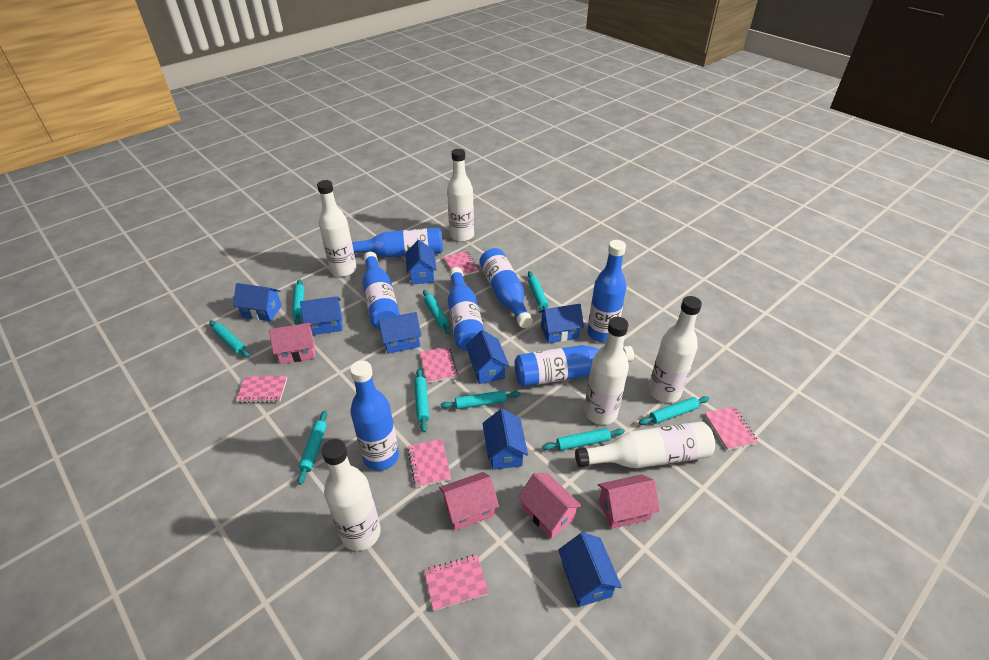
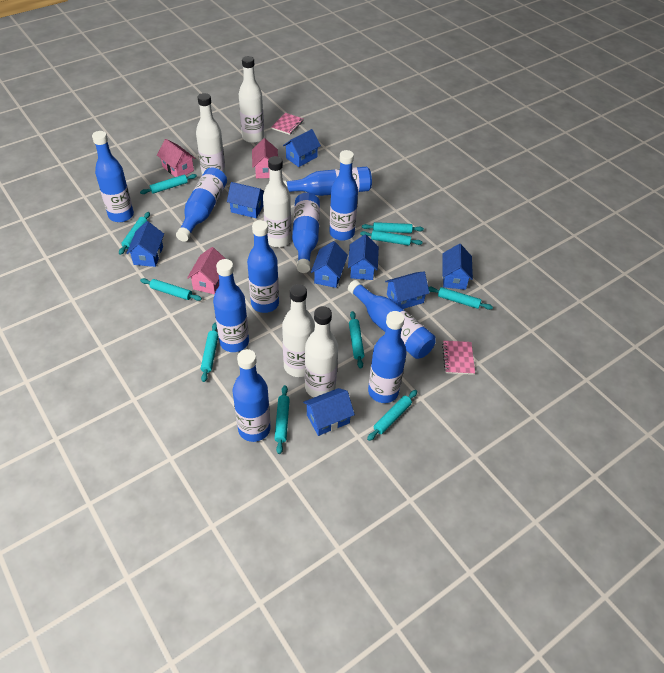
blue bottle: 7 -> 10
pink house: 4 -> 3
pink notebook: 6 -> 2
turquoise rolling pin: 9 -> 10
white bottle: 6 -> 5

